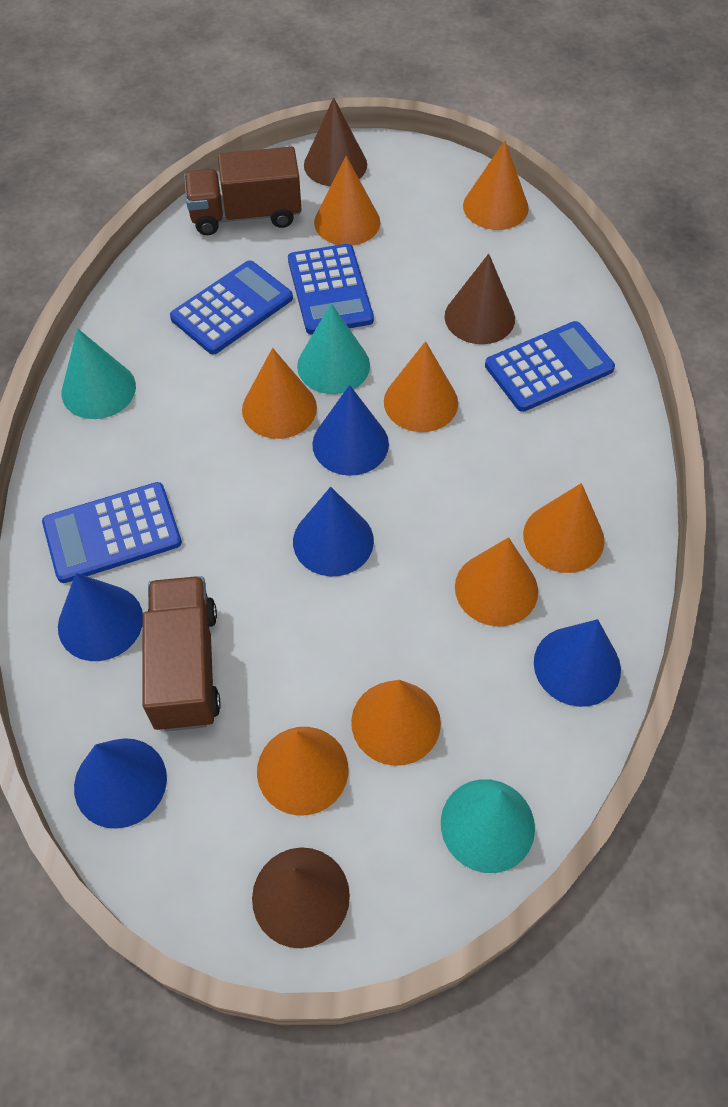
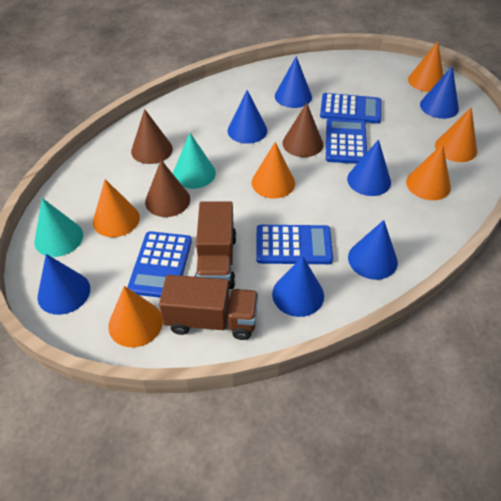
blue cone: 5 -> 7
orange cone: 8 -> 6
turquoise cone: 3 -> 2

